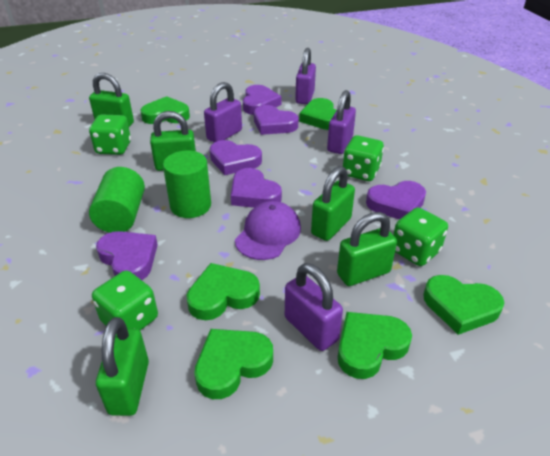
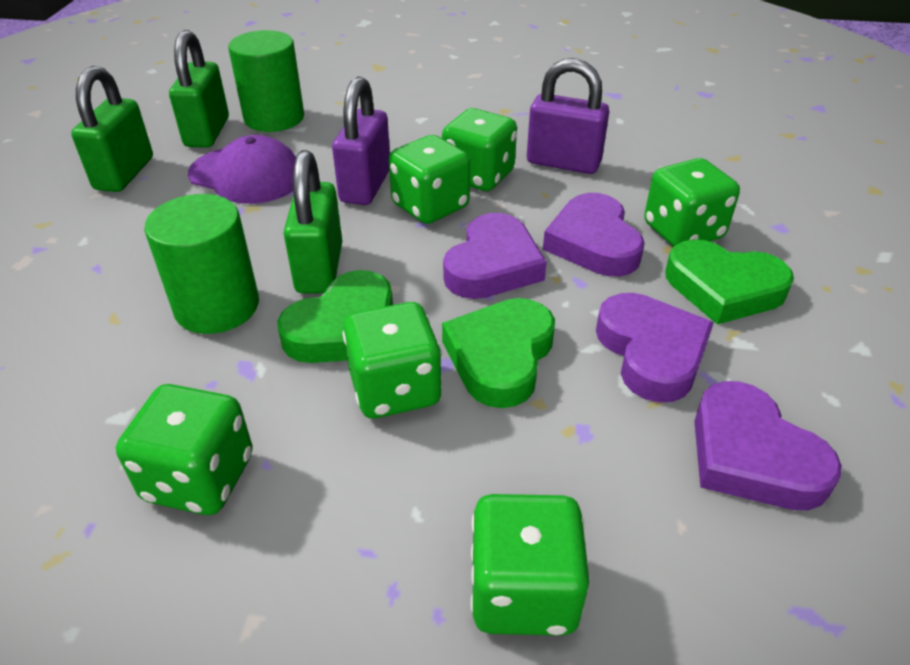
green dice: 4 -> 6
green heart: 6 -> 3
green padlock: 5 -> 3
purple heart: 6 -> 4
purple padlock: 4 -> 2

